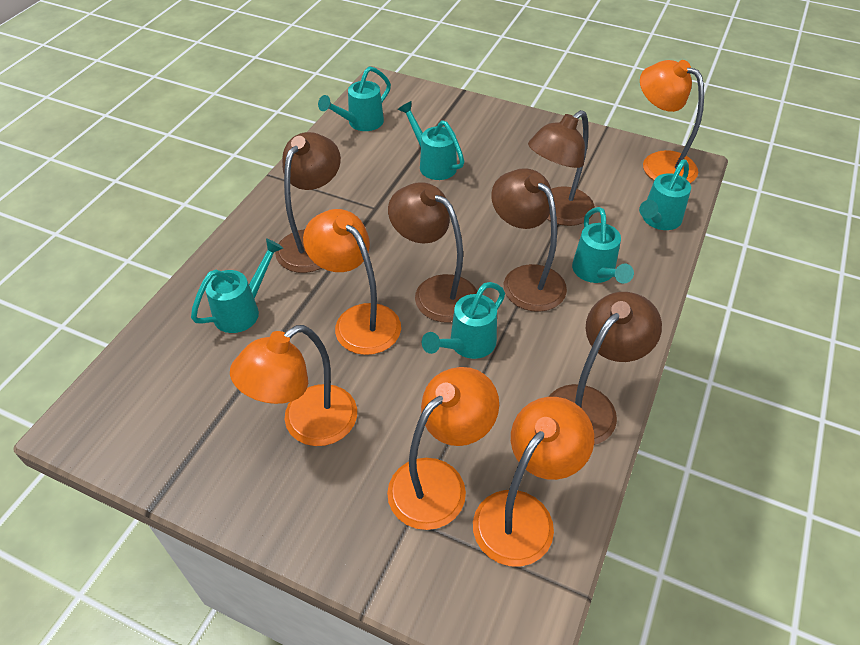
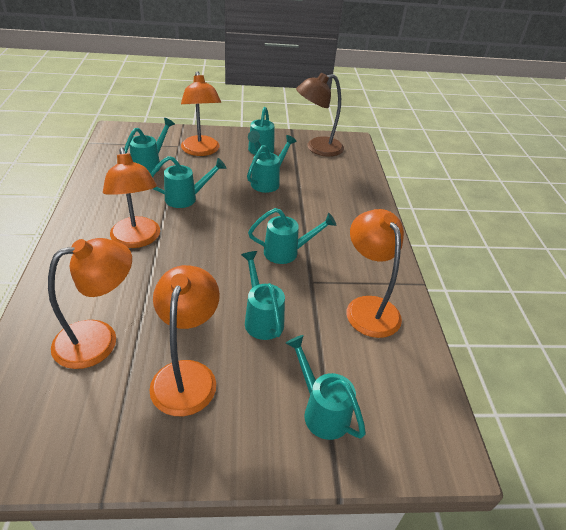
brown lamp: 5 -> 1
turquoise watering can: 6 -> 7

